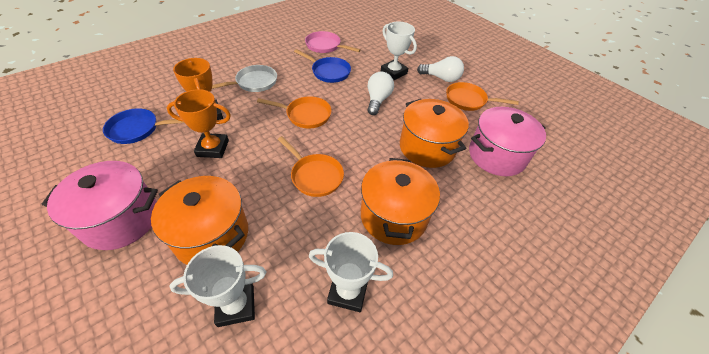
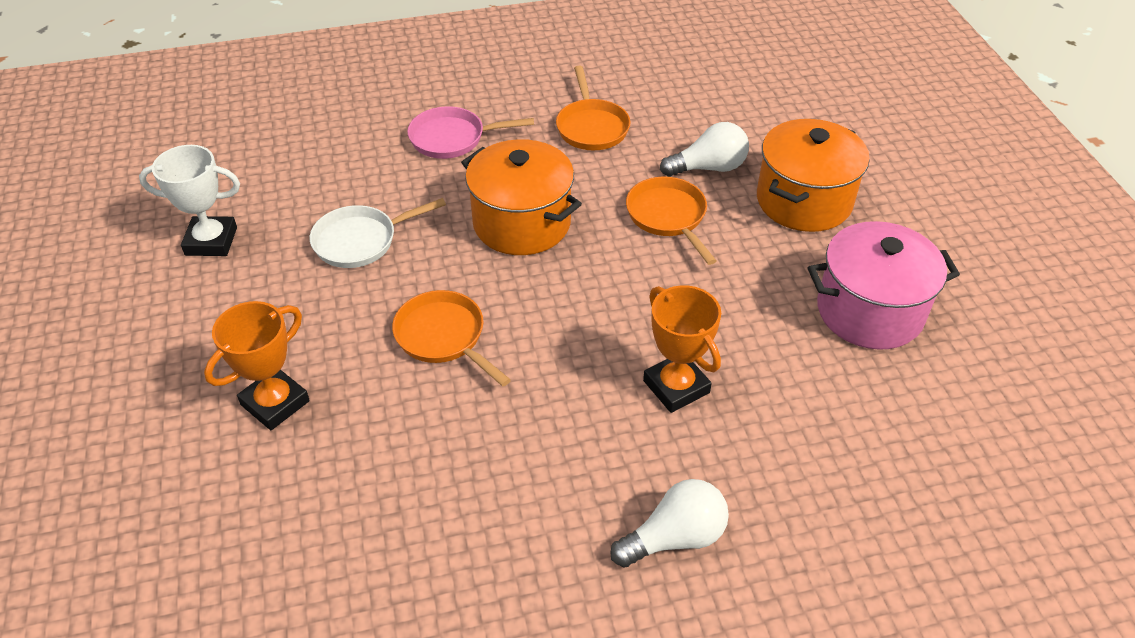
blue pan: 2 -> 0
orange pot: 3 -> 2
pink pot: 2 -> 1
white trophy: 3 -> 1

